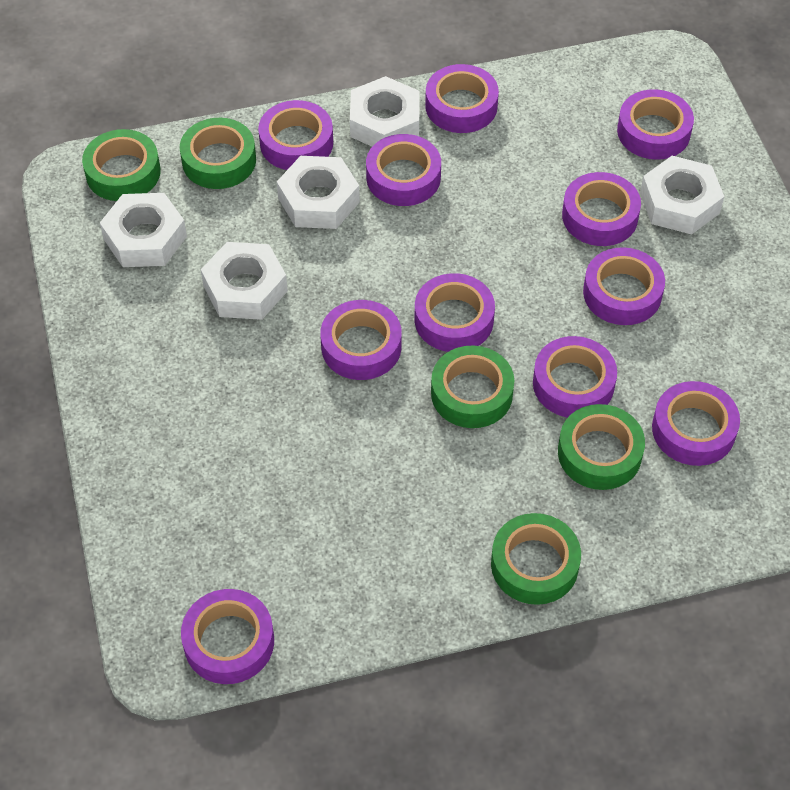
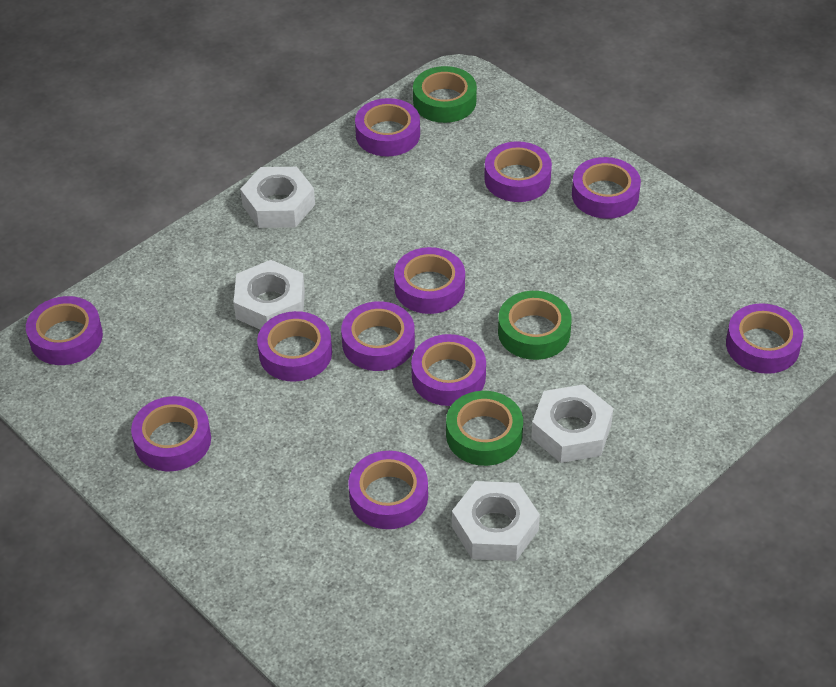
green tape: 5 -> 3
white nut: 5 -> 4

